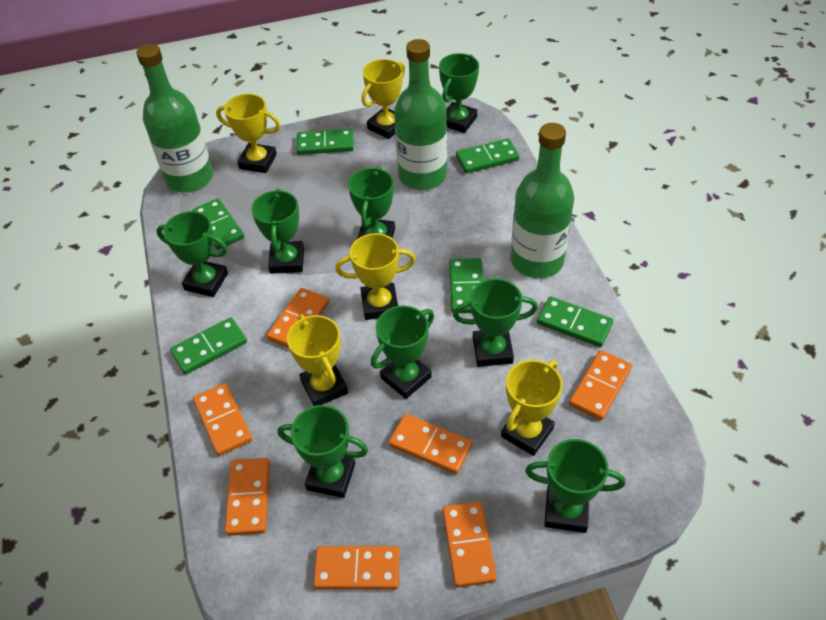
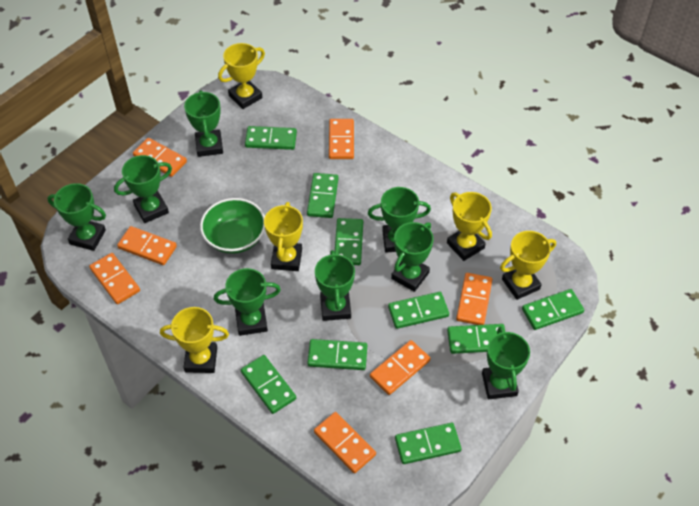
green bottle: 3 -> 0
green bowl: 0 -> 1
green domino: 6 -> 9

